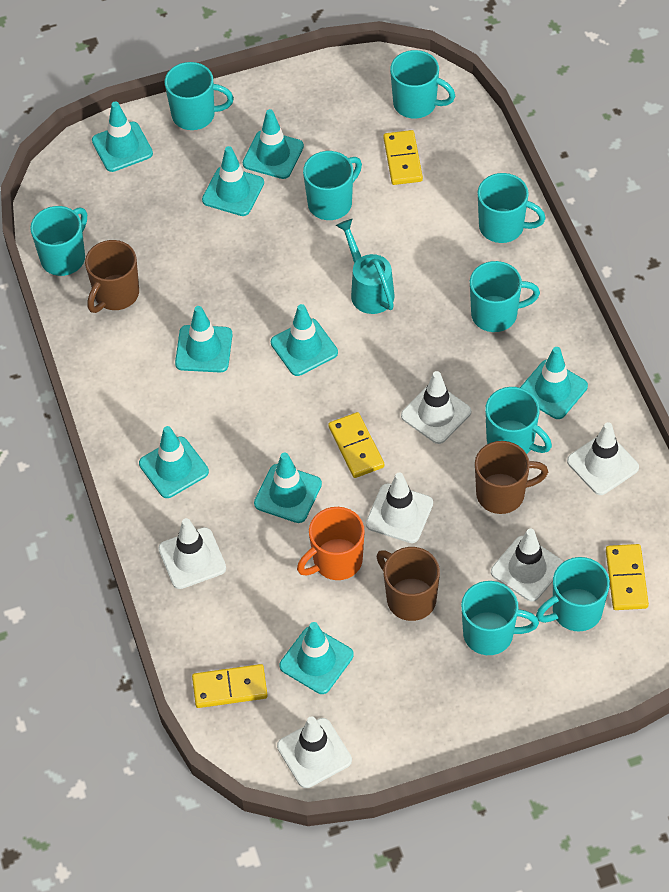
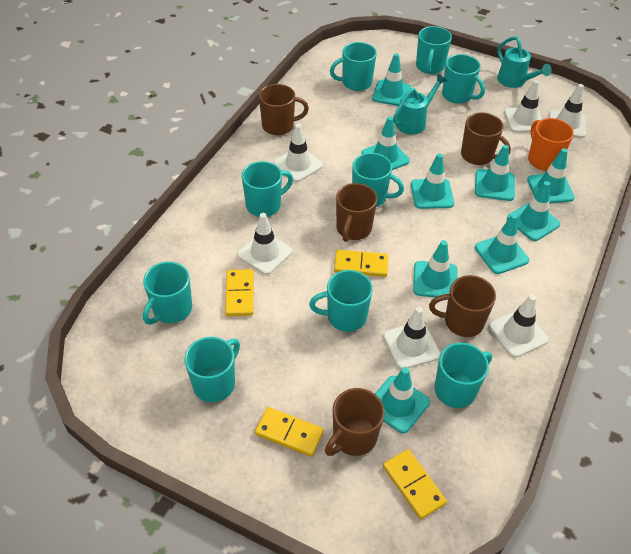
brown mug: 3 -> 5
turquoise watering can: 1 -> 2

